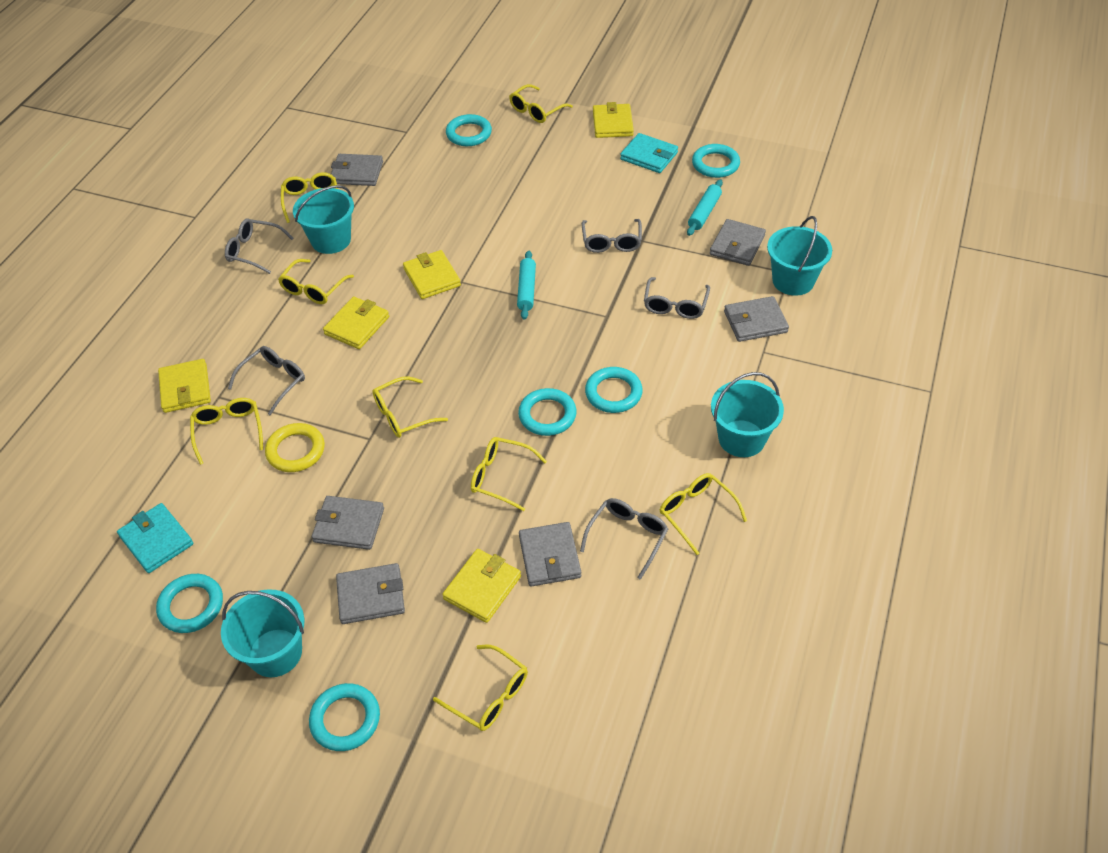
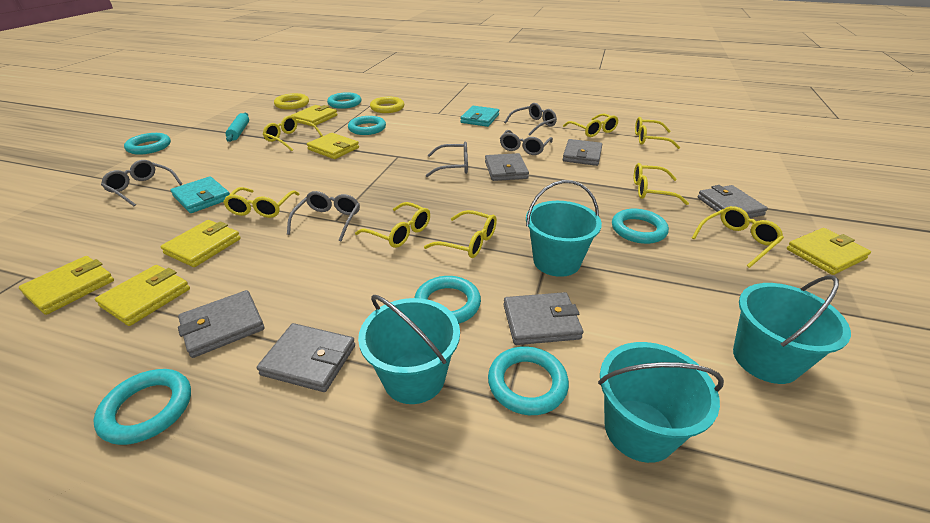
turquoise ring: 6 -> 7
turquoise rolling pin: 2 -> 1
yellow ring: 1 -> 2
yellow wallet: 5 -> 6

